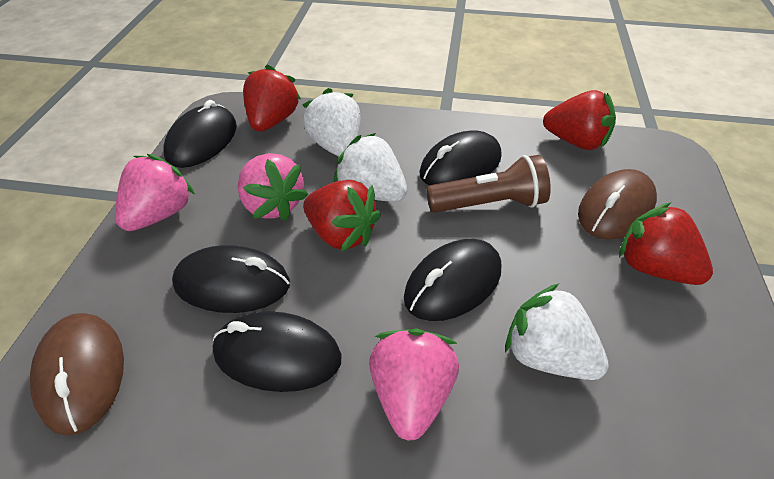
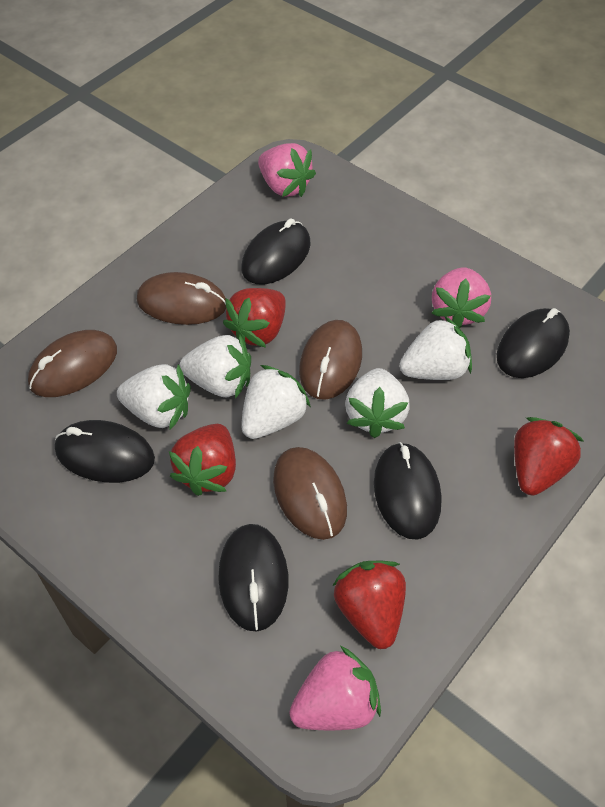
brown flashlight: 1 -> 0
brown mouse: 2 -> 4
white strawberry: 3 -> 5

